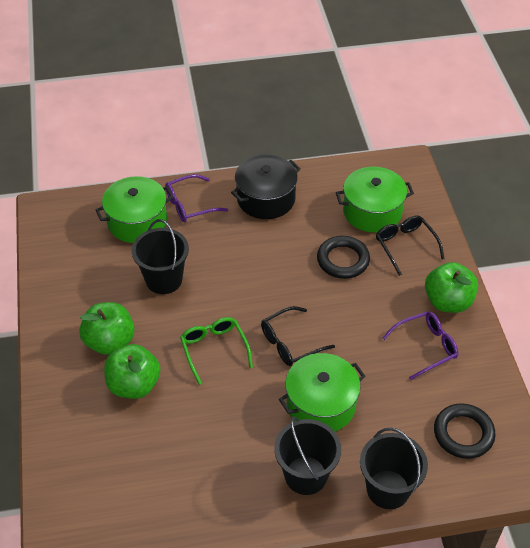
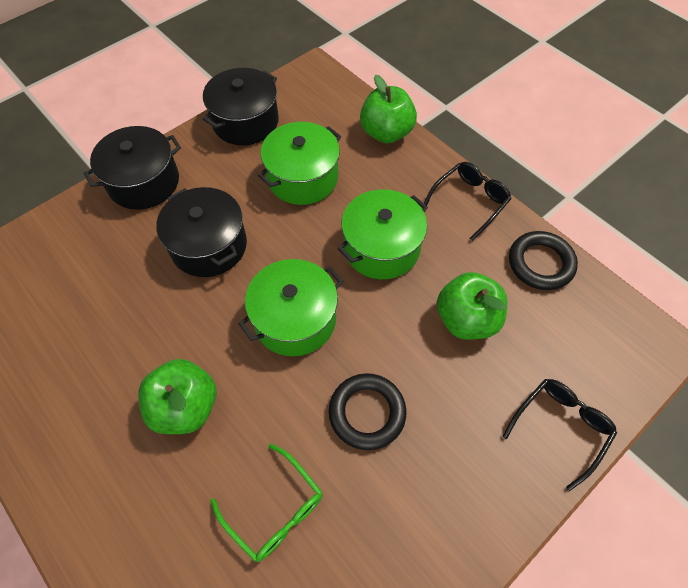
black bucket: 3 -> 0
black pot: 1 -> 3
purple glasses: 2 -> 0

